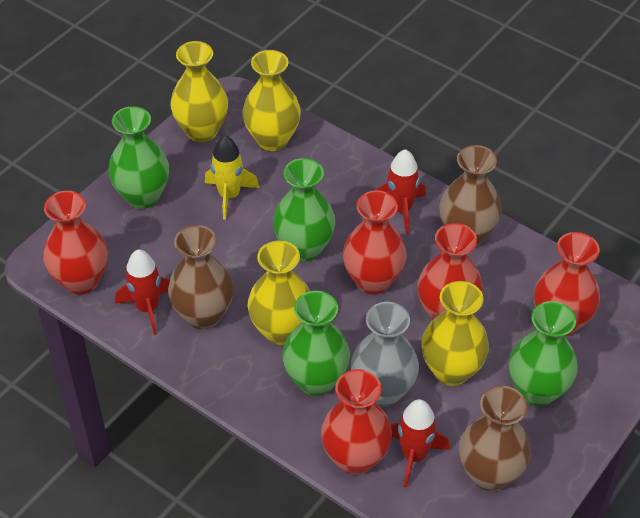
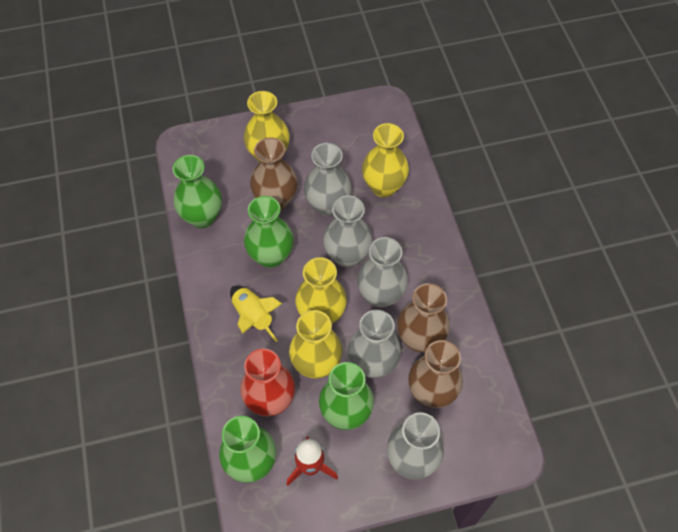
grey vase: 1 -> 5
red rocket: 3 -> 1
red vase: 5 -> 1

